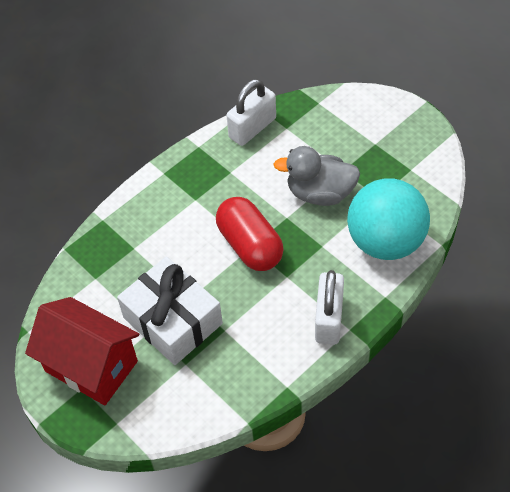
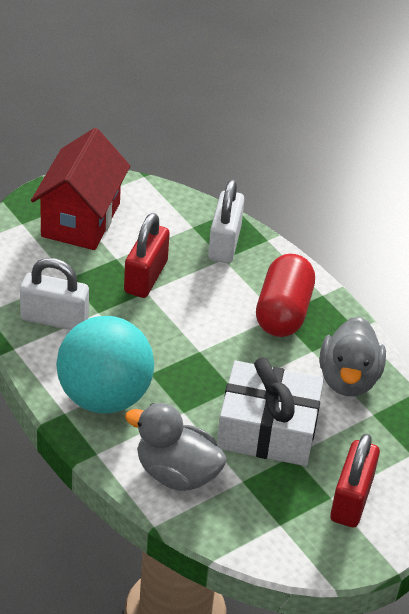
grey duck: 1 -> 2
red padlock: 0 -> 2

